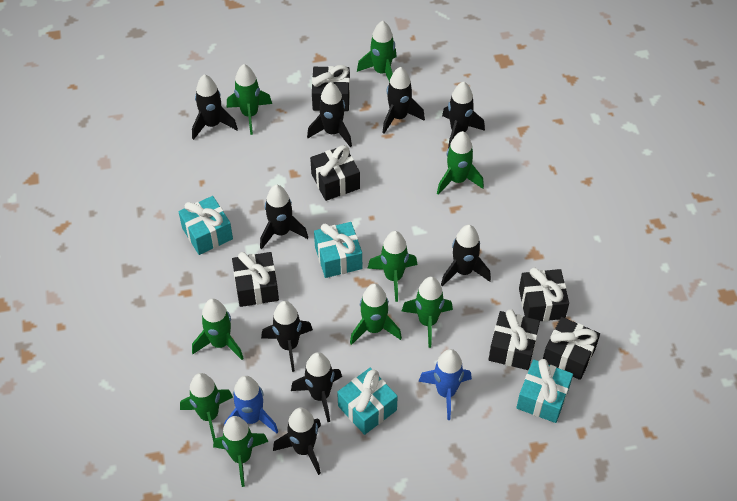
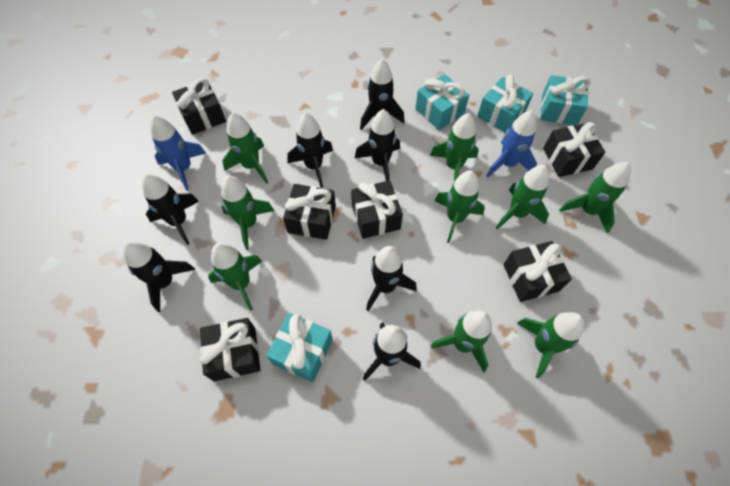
black rocket: 9 -> 7

